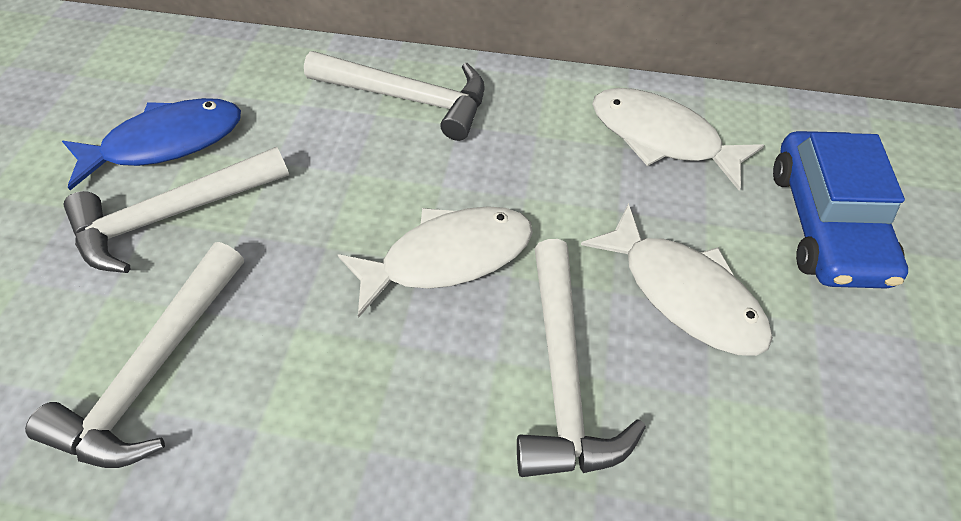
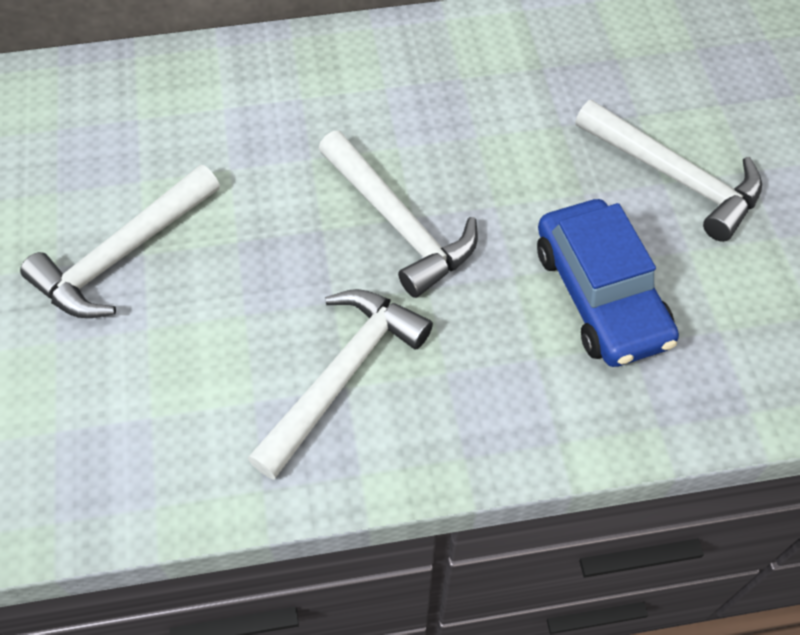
blue fish: 1 -> 0
white fish: 3 -> 0

